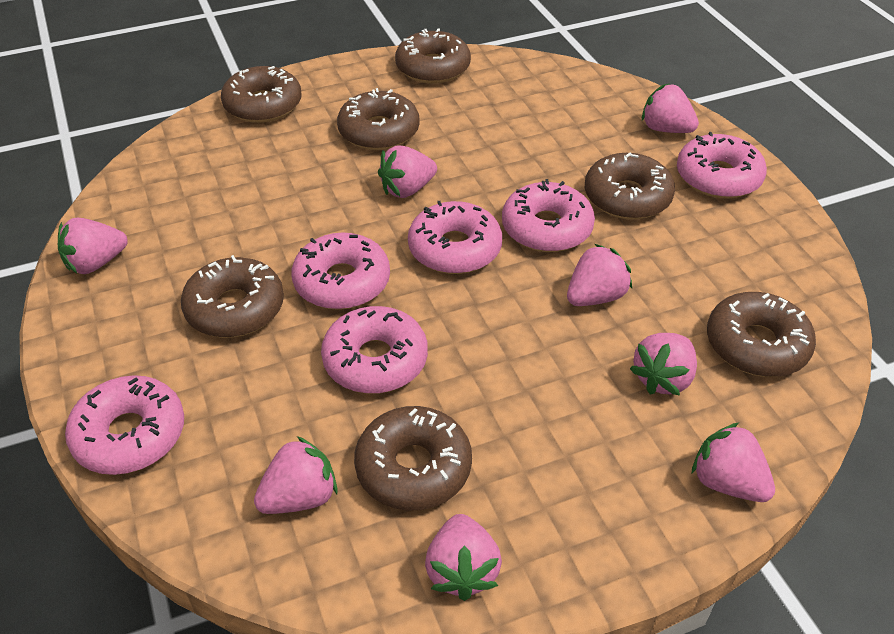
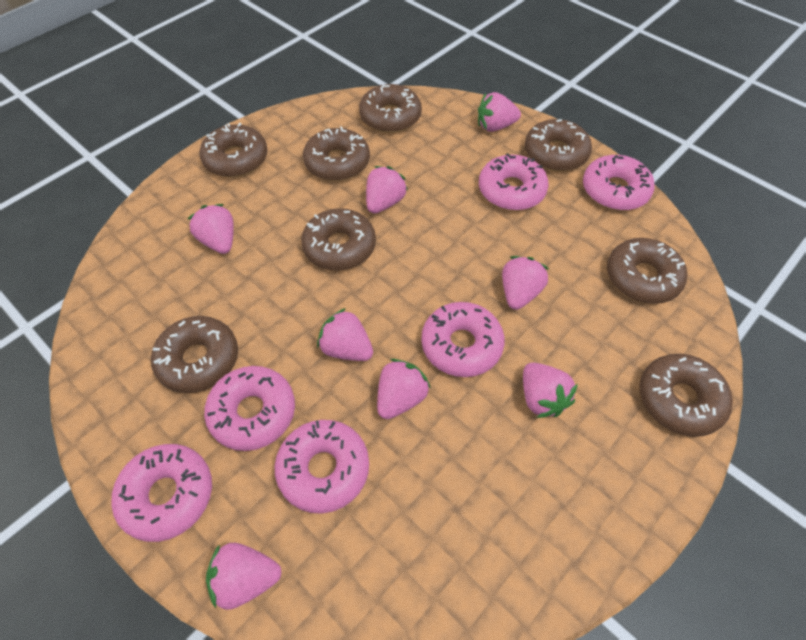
brown donut: 7 -> 8

